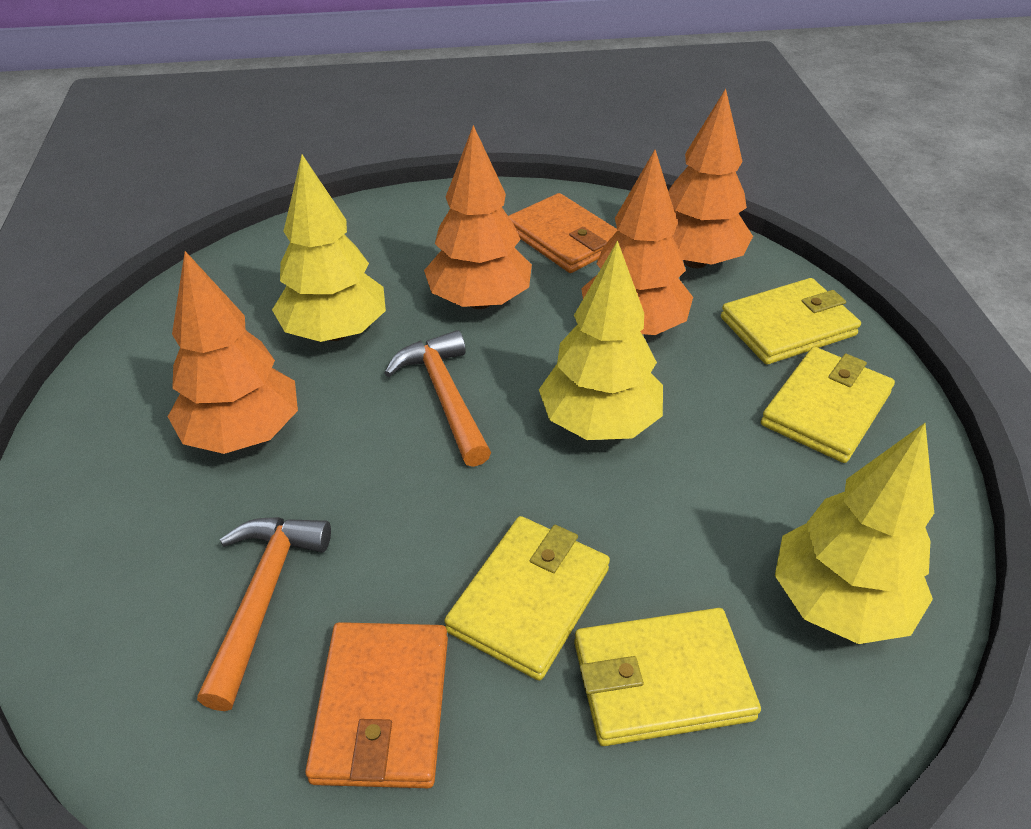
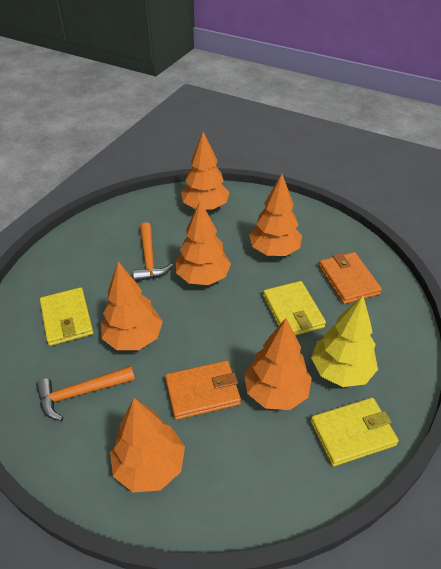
orange tree: 4 -> 6
yellow tree: 3 -> 1
yellow wallet: 4 -> 3

